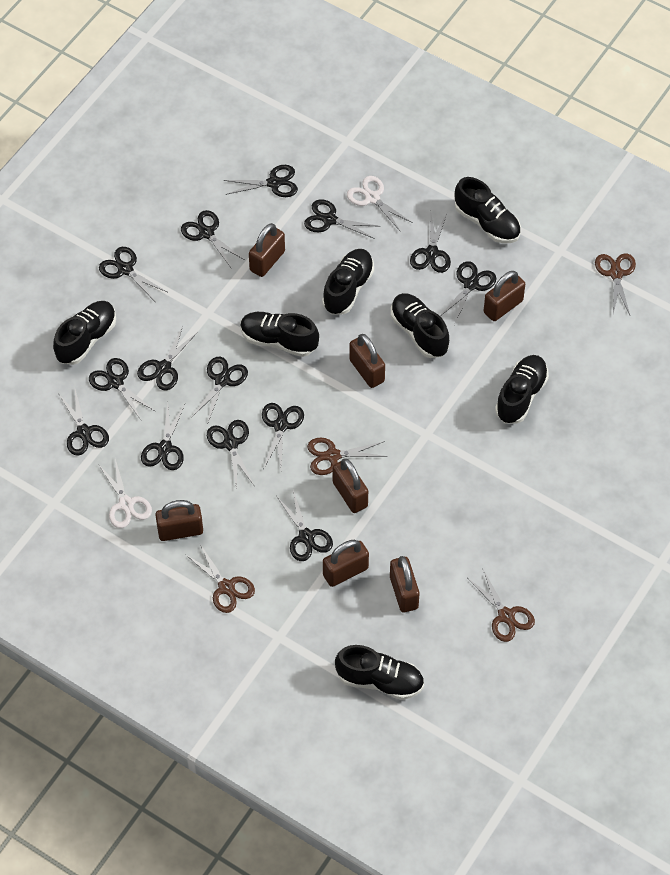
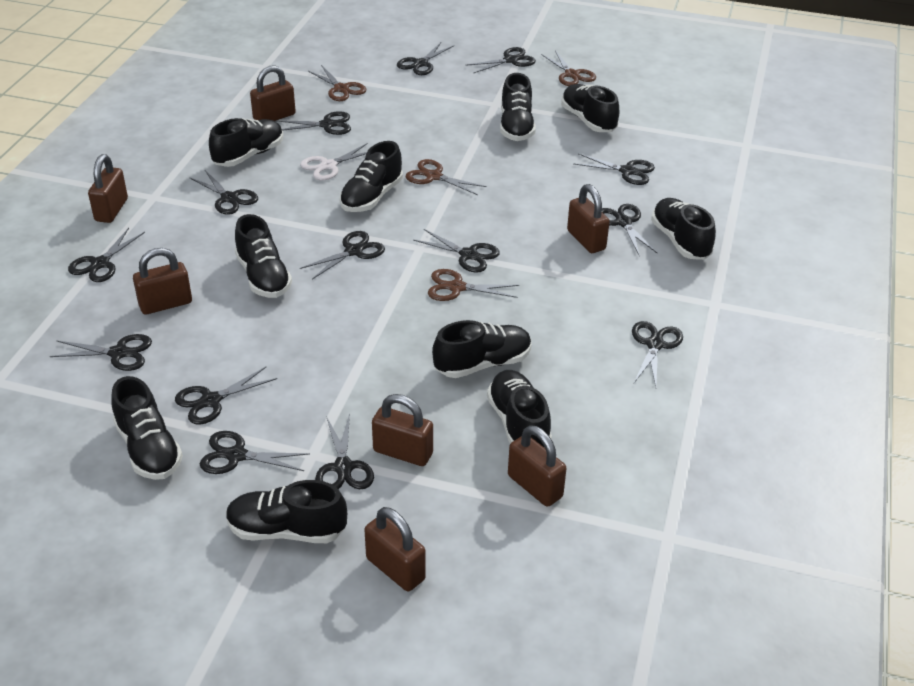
black shoe: 7 -> 10
white scissors: 2 -> 1

